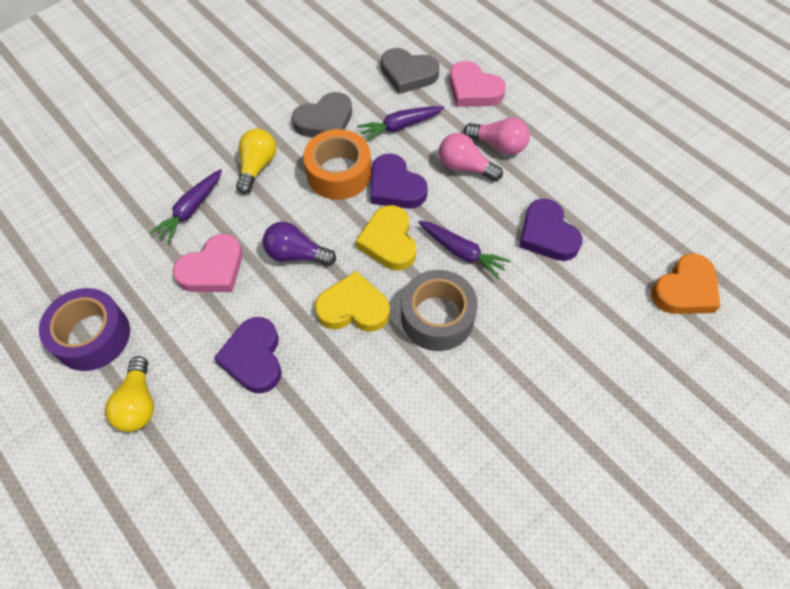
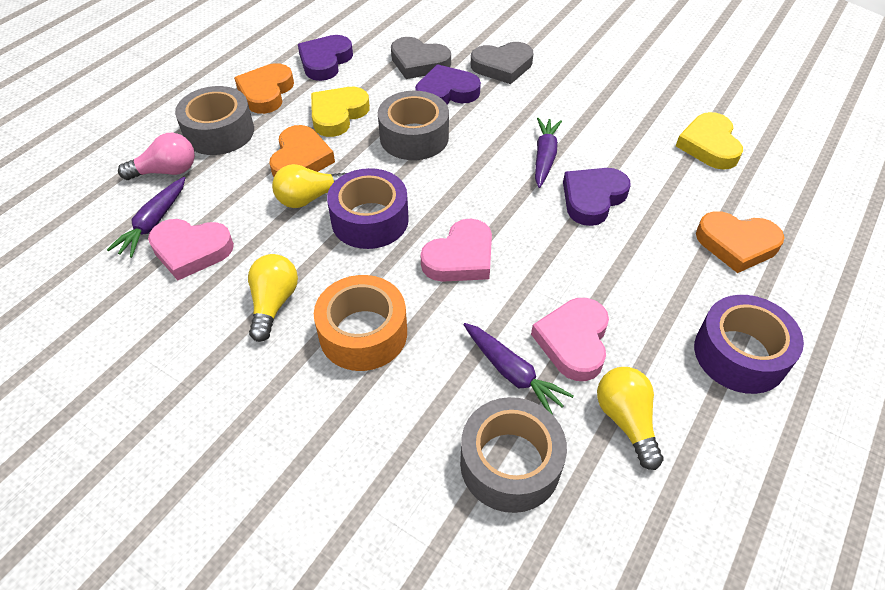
grey tape: 1 -> 3
orange heart: 1 -> 3
pink heart: 2 -> 3
pink light bulb: 2 -> 1
purple light bulb: 1 -> 0
purple tape: 1 -> 2
yellow light bulb: 2 -> 3

